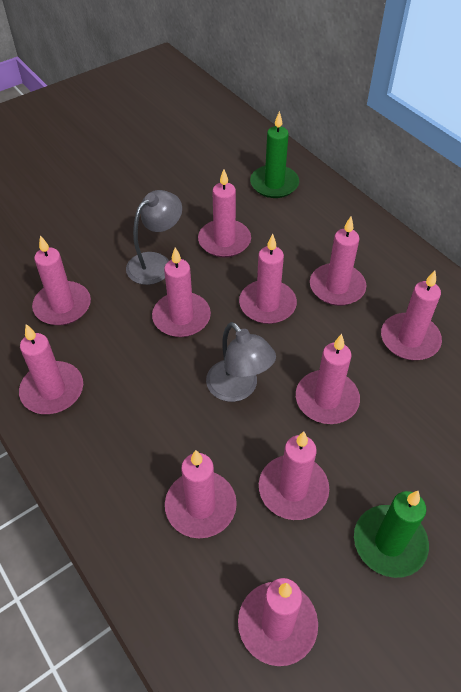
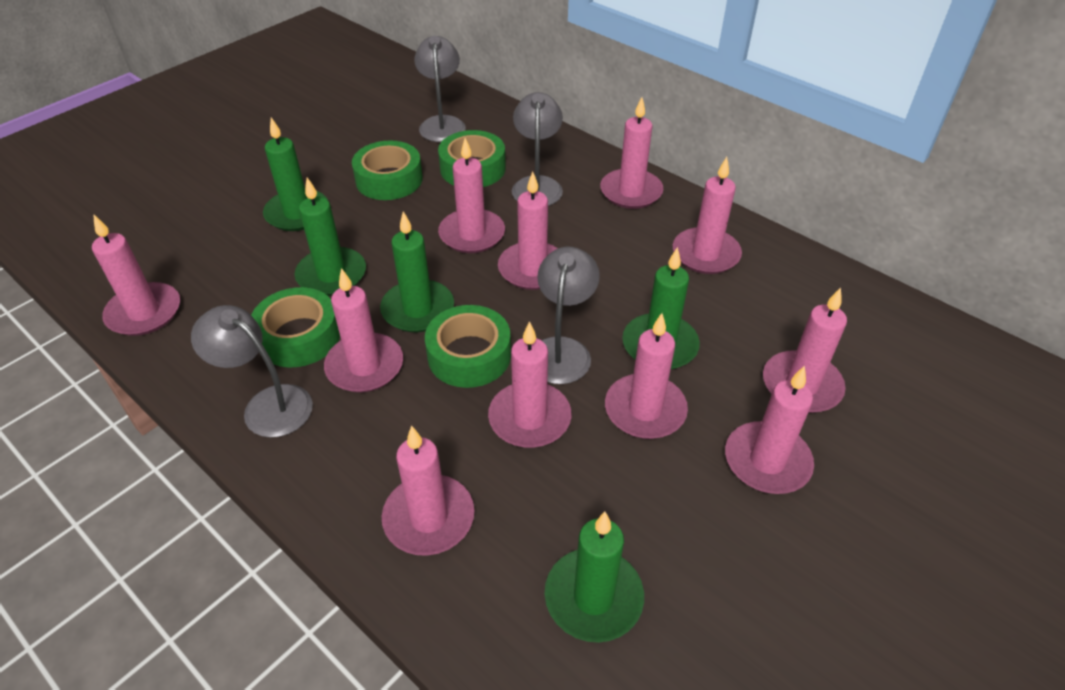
green candle: 2 -> 5
green tape: 0 -> 4
grey lamp: 2 -> 4

